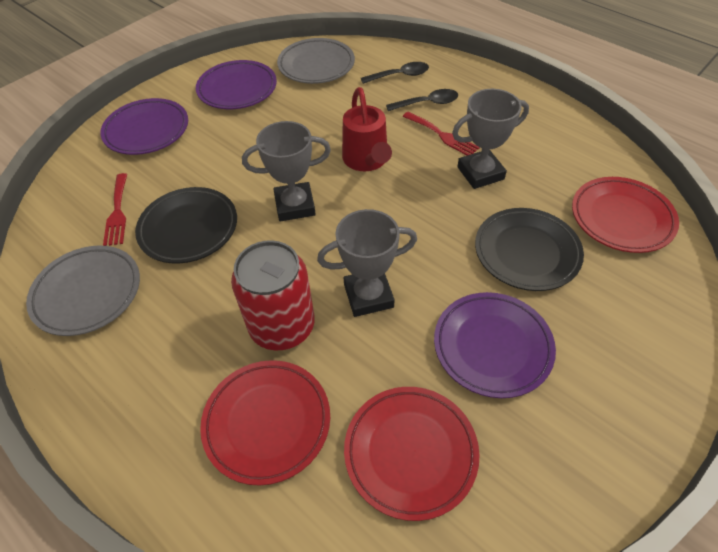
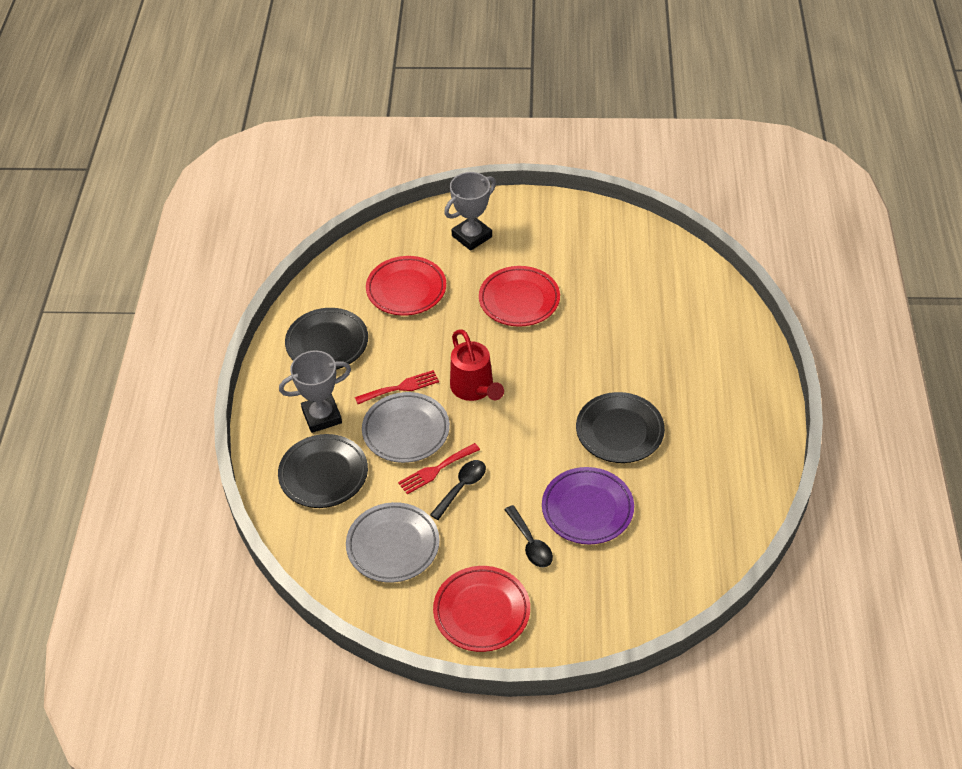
black plate: 2 -> 3
grey trophy: 3 -> 2
purple plate: 3 -> 1
red can: 1 -> 0

